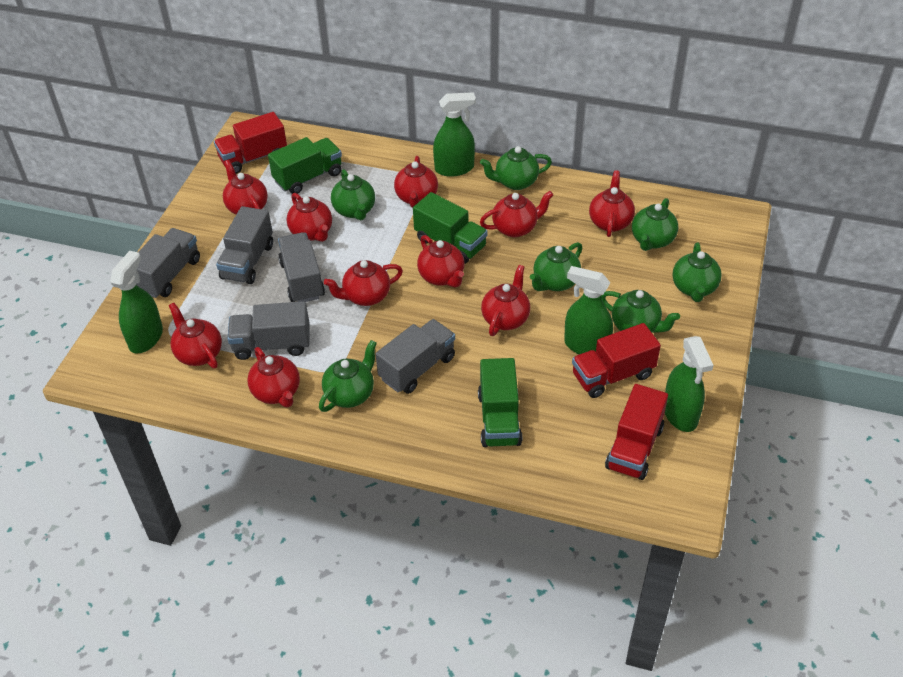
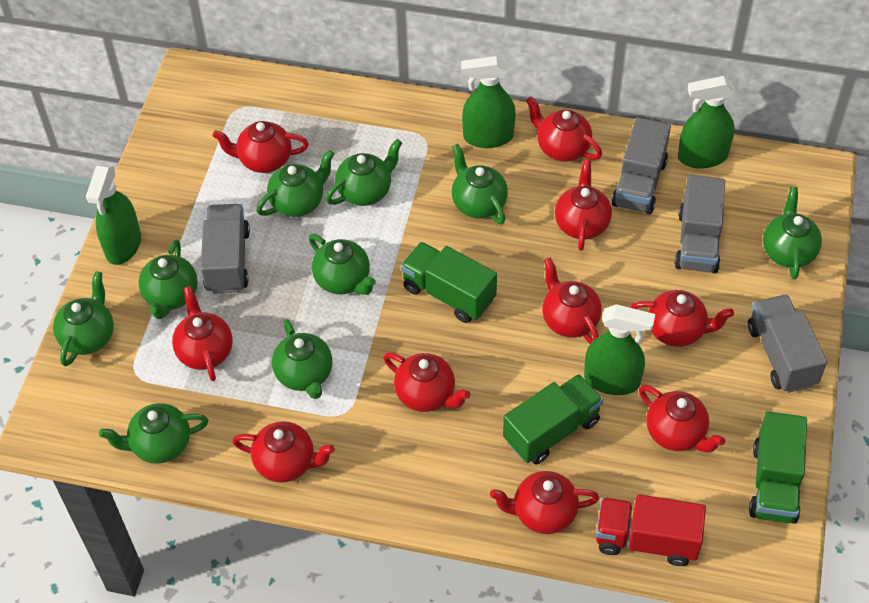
green teapot: 7 -> 9
grey truck: 5 -> 4
red truck: 3 -> 1

